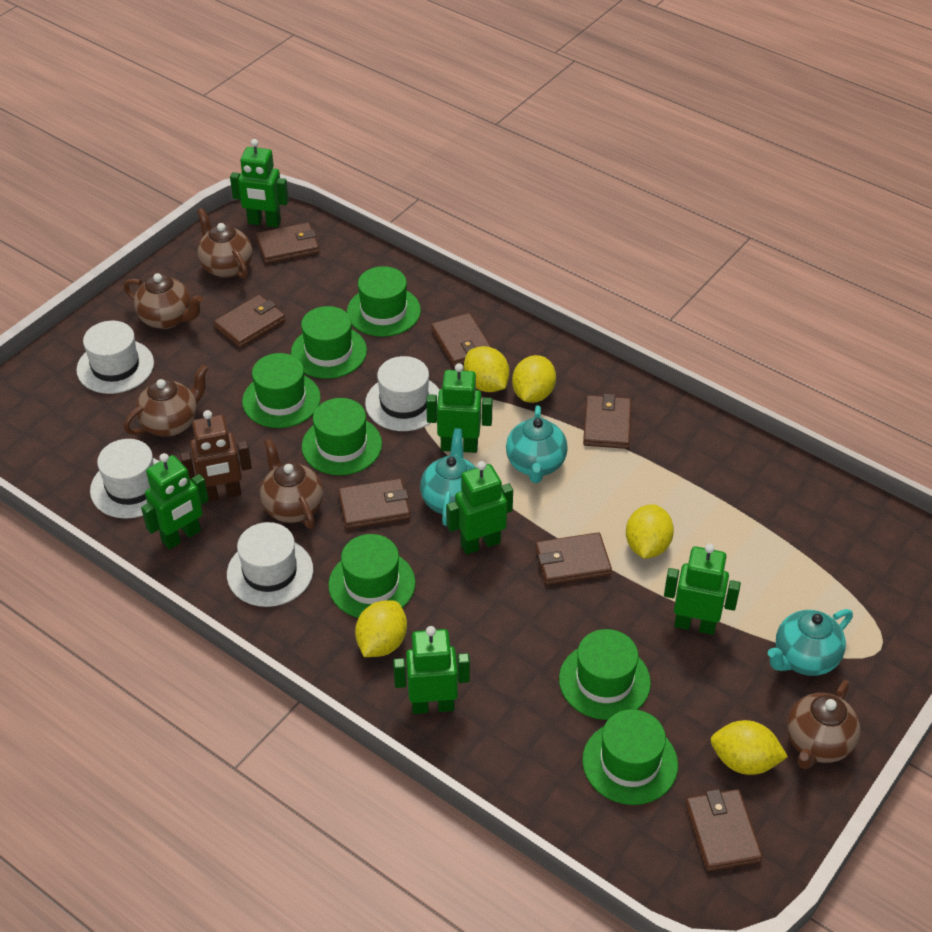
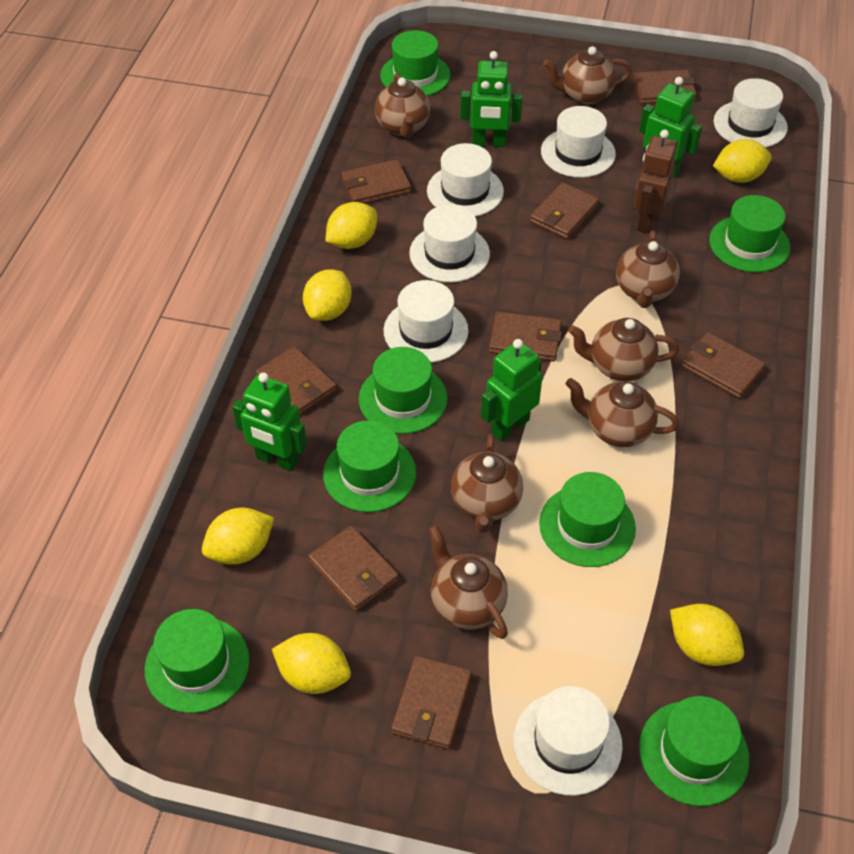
brown teapot: 5 -> 7
brown wallet: 7 -> 8
green robot: 6 -> 4
turquoise teapot: 3 -> 0
white hat: 4 -> 6
yellow lemon: 5 -> 6

